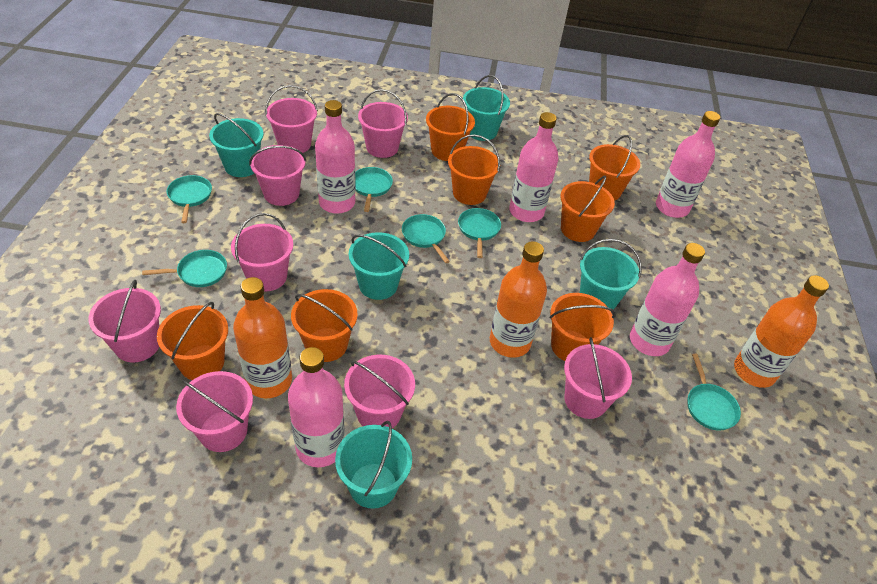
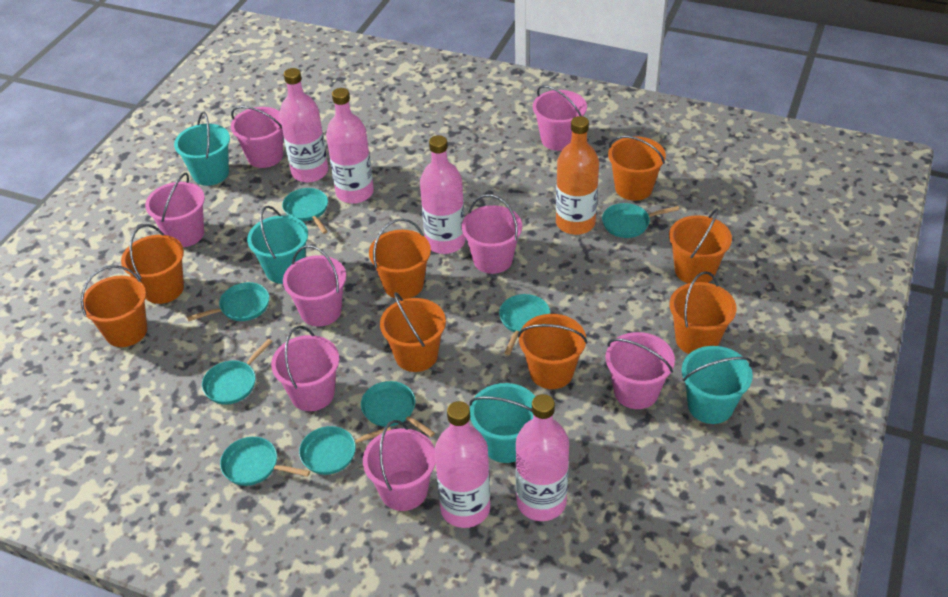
orange bottle: 3 -> 1
orange bucket: 7 -> 8
turquoise bucket: 5 -> 4
turquoise pan: 6 -> 8

